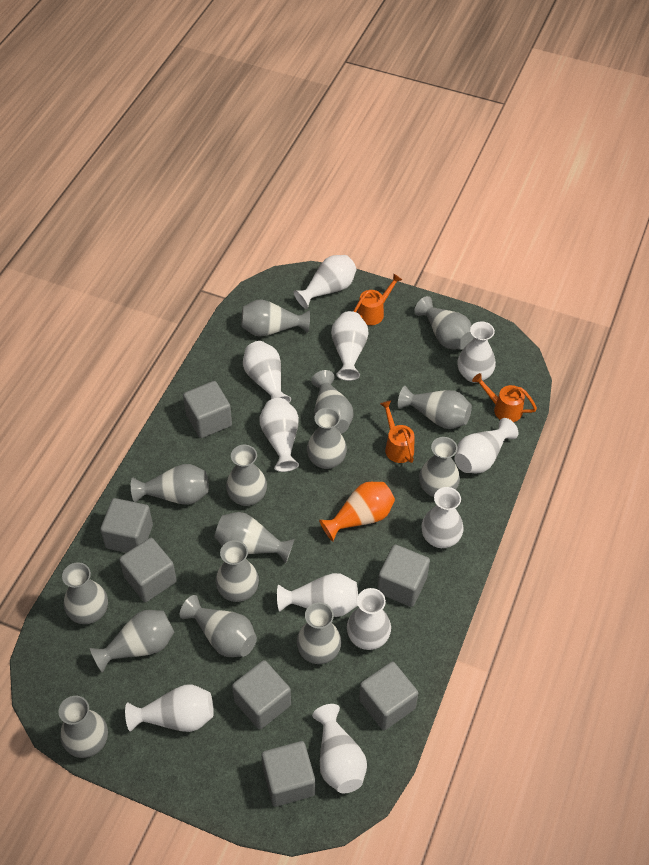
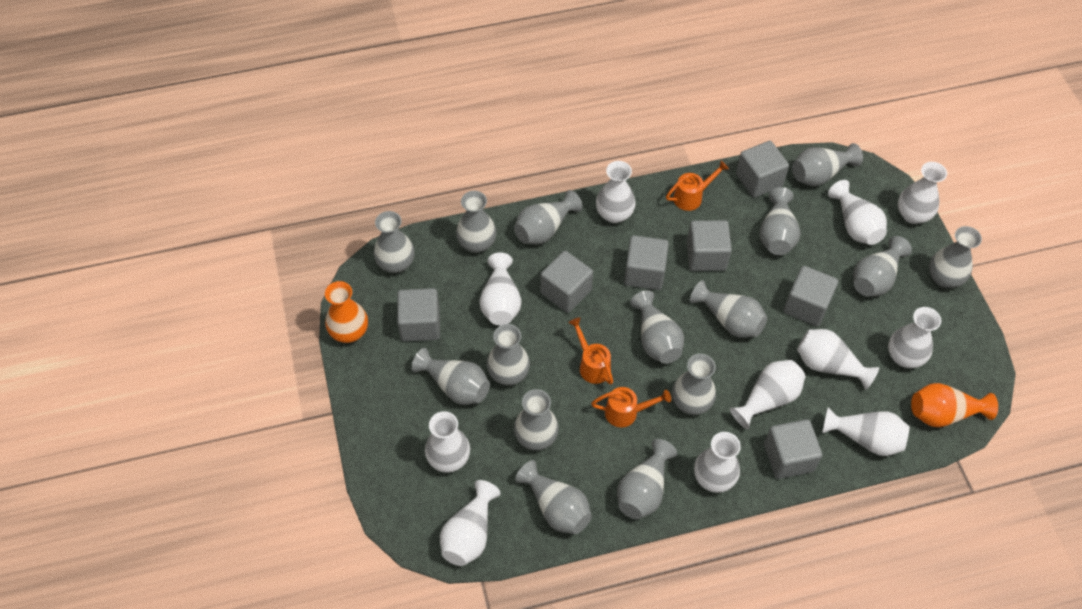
orange vase: 1 -> 2

